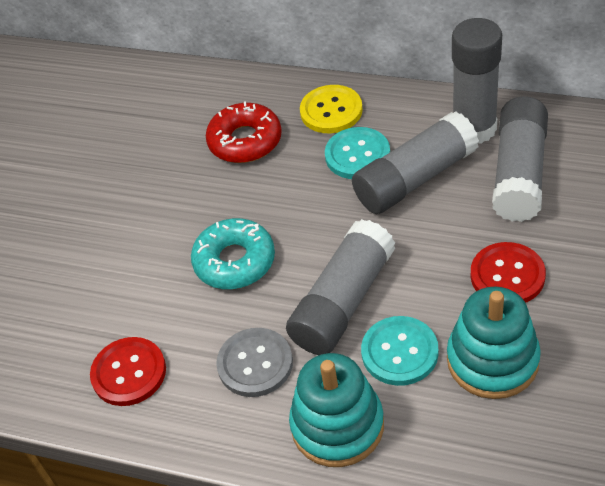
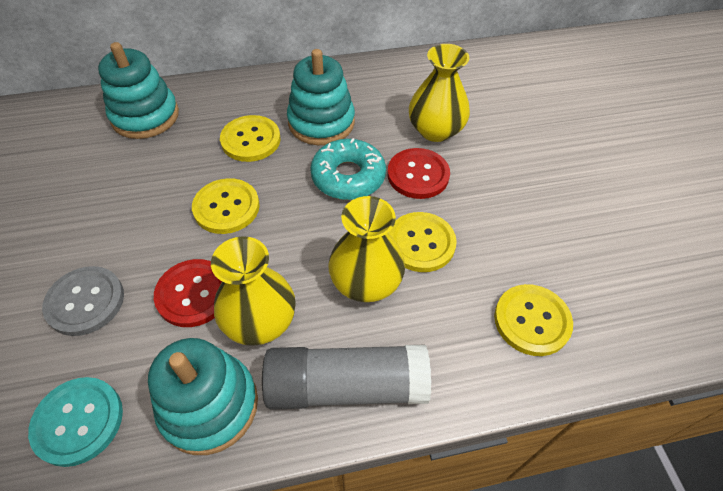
grey glue stick: 4 -> 1
red donut: 1 -> 0
turquoise button: 2 -> 1
turquoise stacking toy: 2 -> 3
yellow button: 1 -> 4
yellow vase: 0 -> 3

